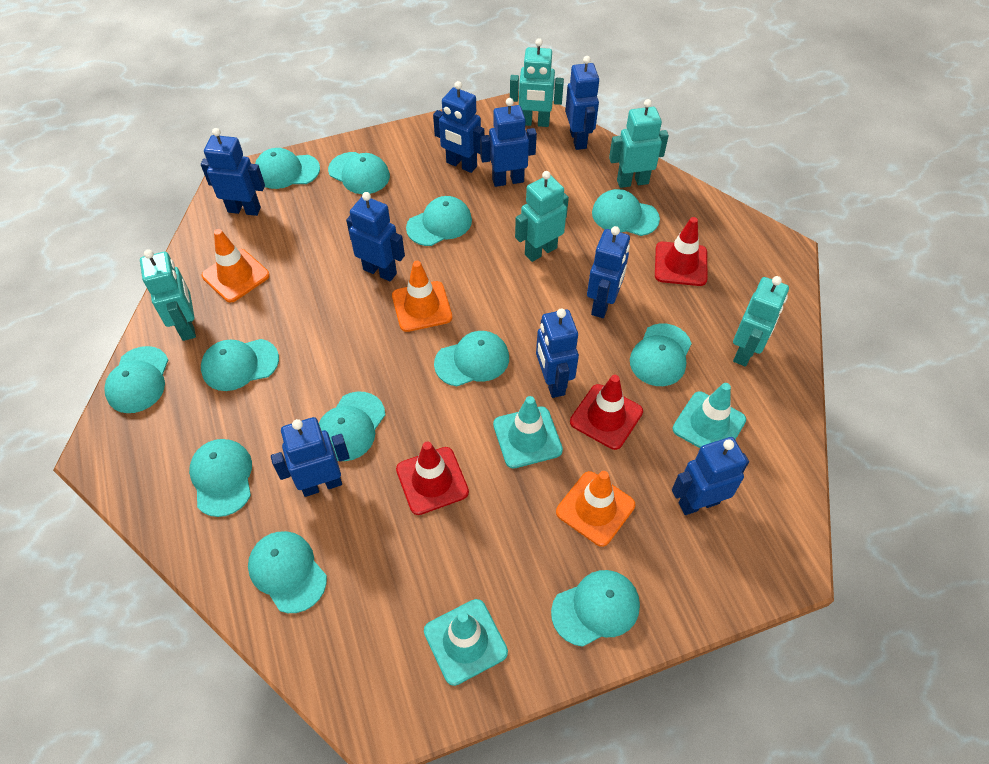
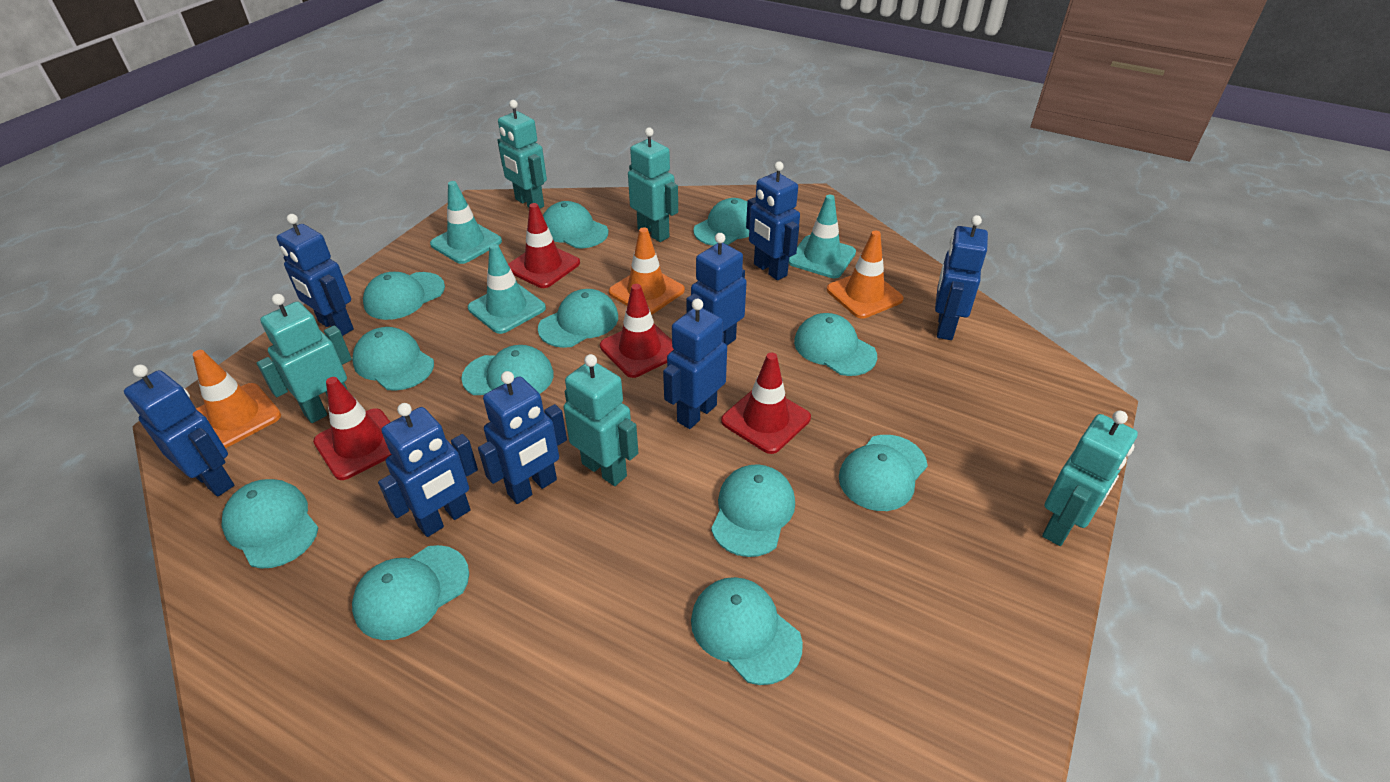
blue robot: 9 -> 8
red traffic cone: 3 -> 4

